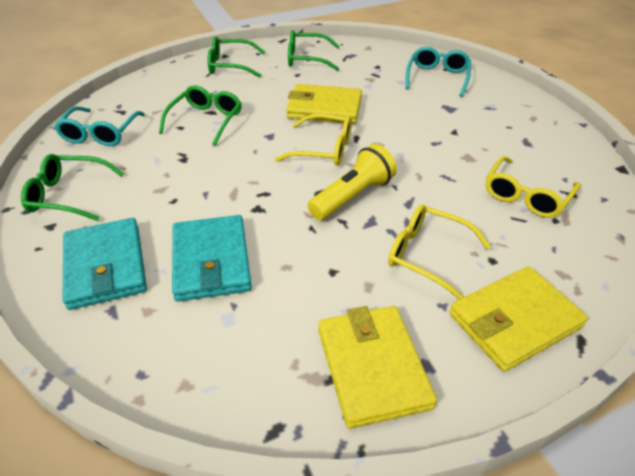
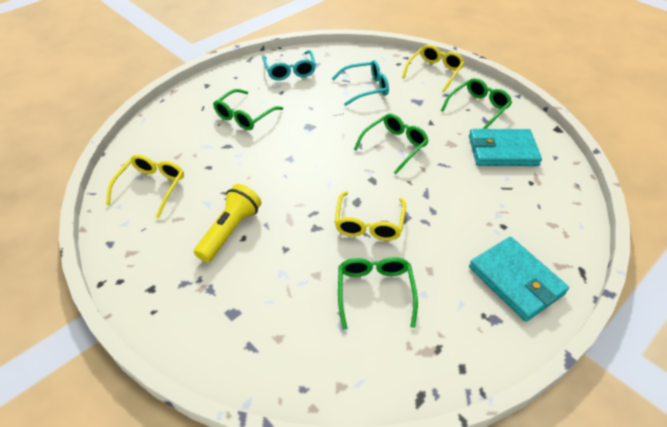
yellow wallet: 3 -> 0

